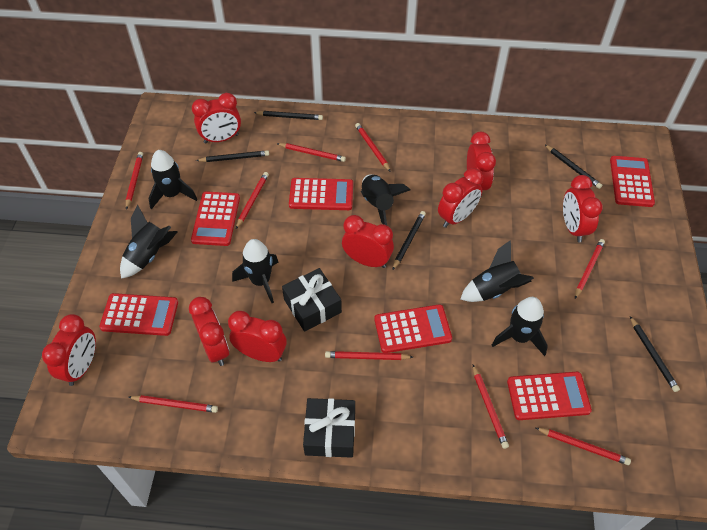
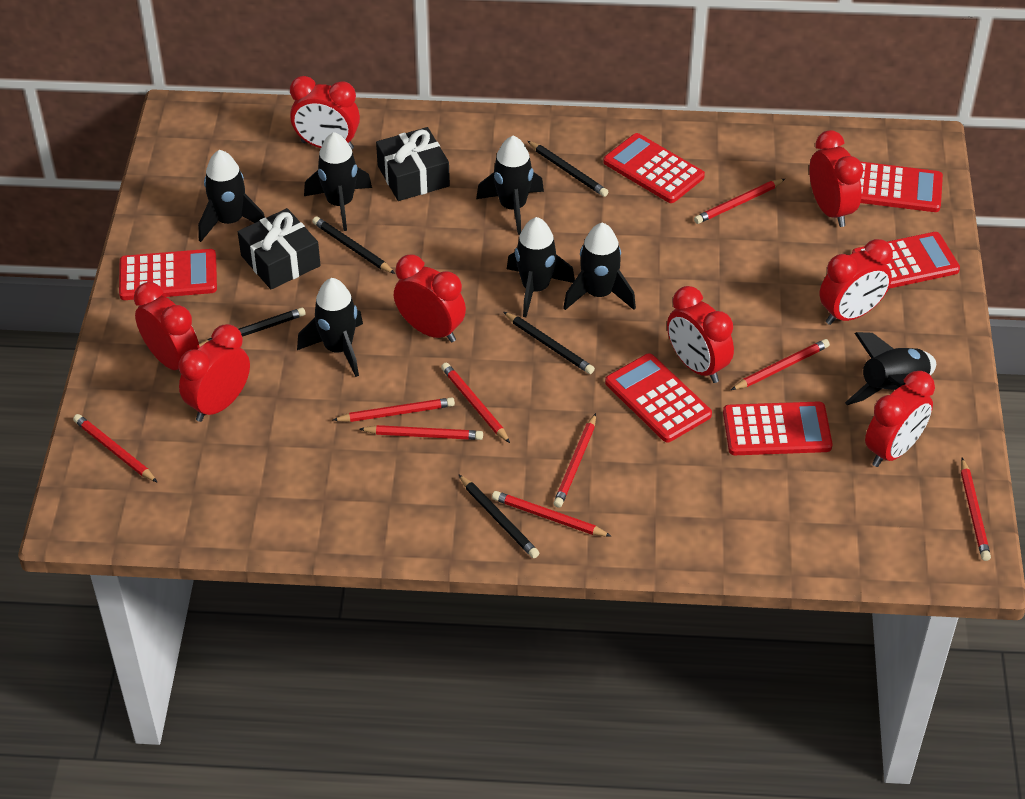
black rocket: 6 -> 7

